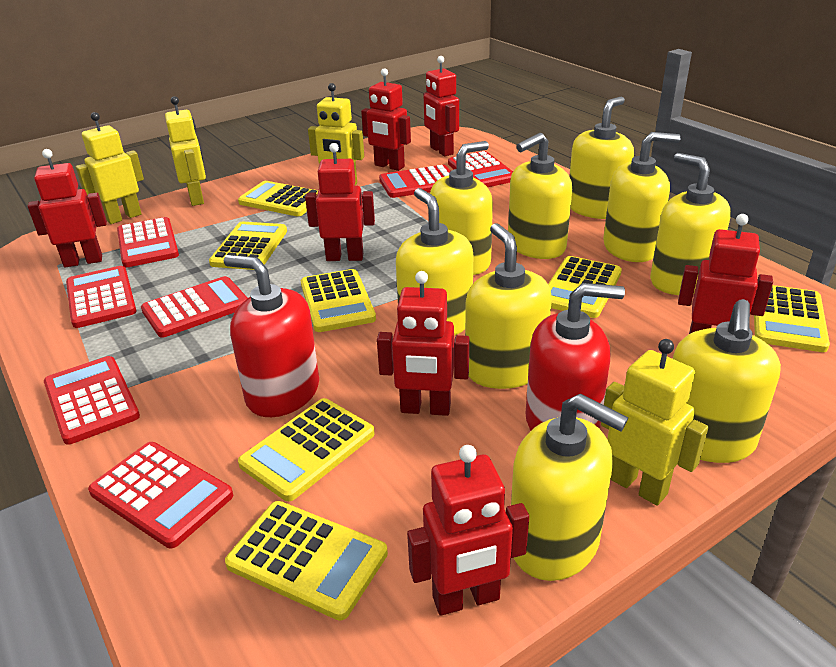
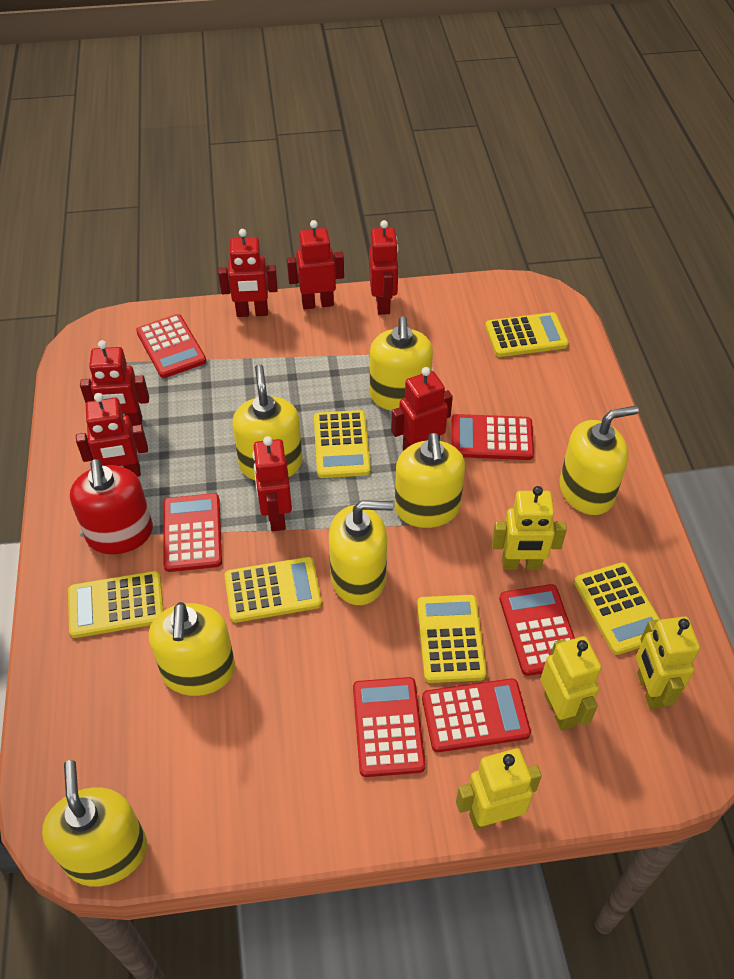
red calculator: 7 -> 6
red soap dispenser: 2 -> 1
yellow calculator: 7 -> 6
yellow soap dispenser: 9 -> 7

